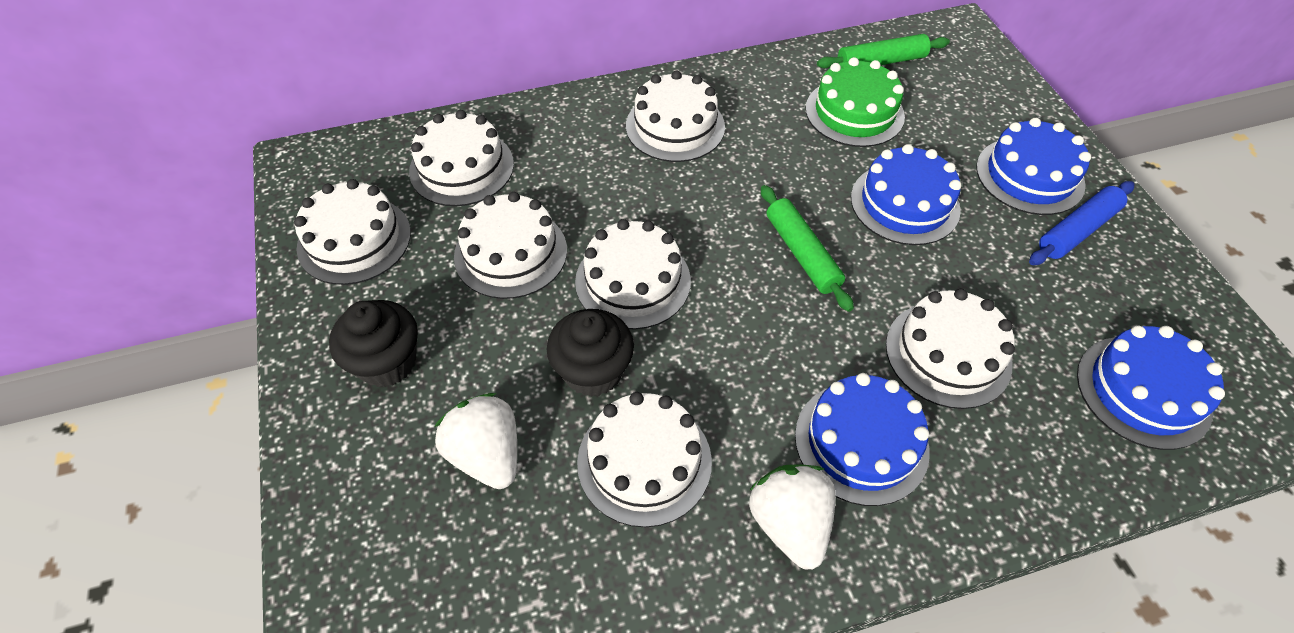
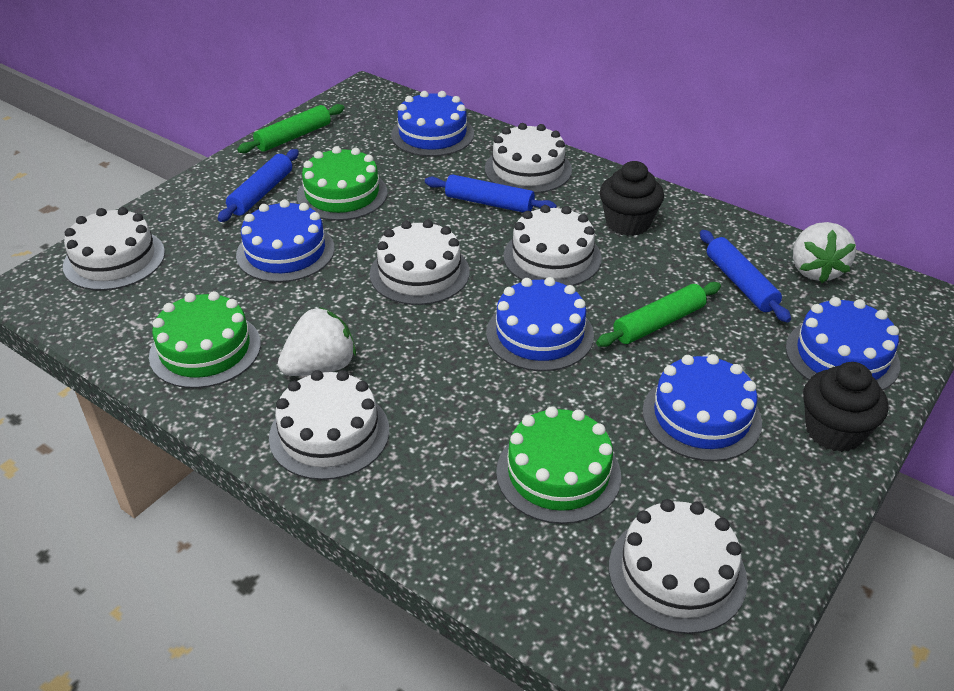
blue cake: 4 -> 5
blue rolling pin: 1 -> 3
green cake: 1 -> 3
white cake: 7 -> 6

